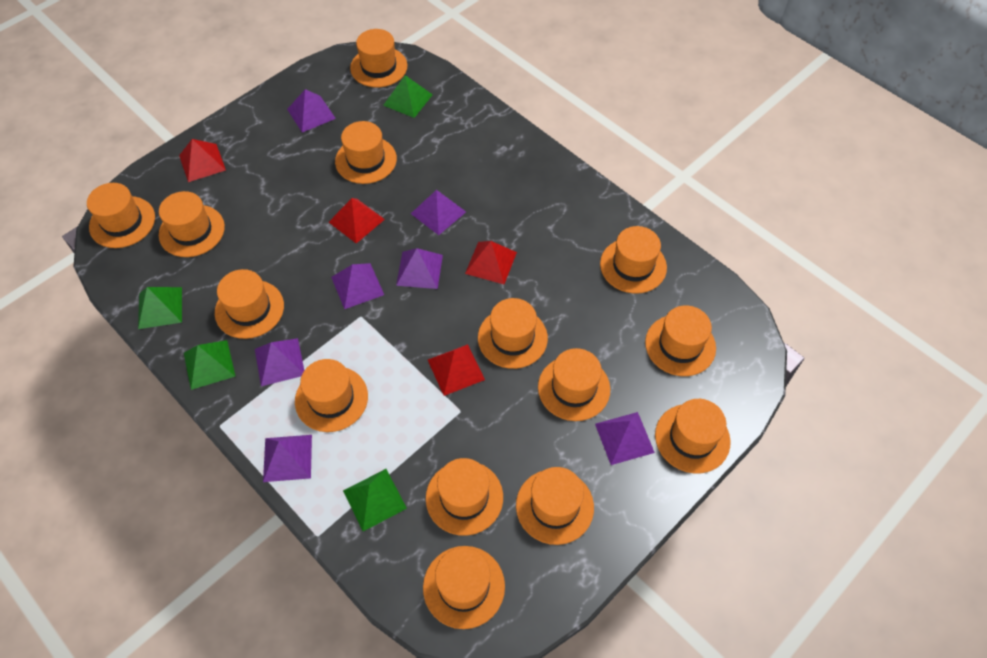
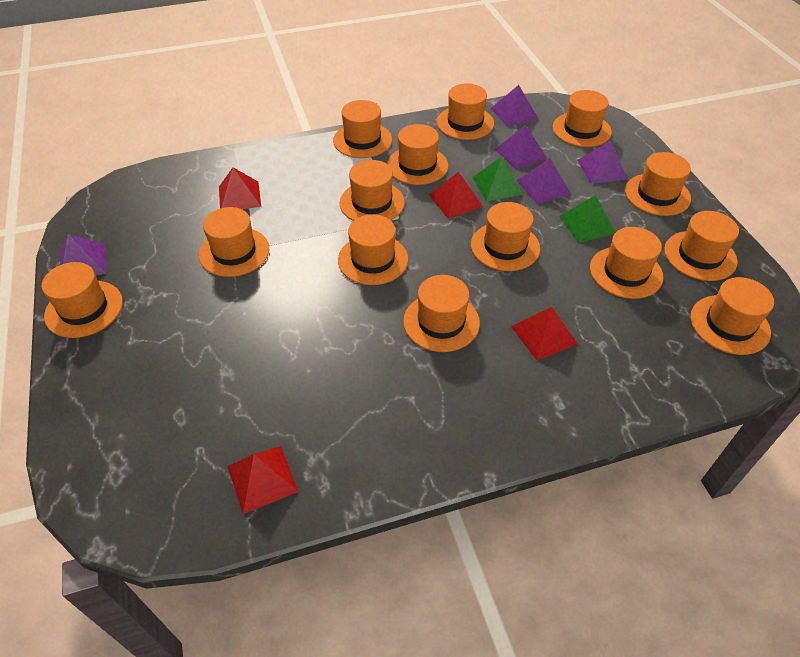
green pyramid: 4 -> 2
purple pyramid: 7 -> 5

